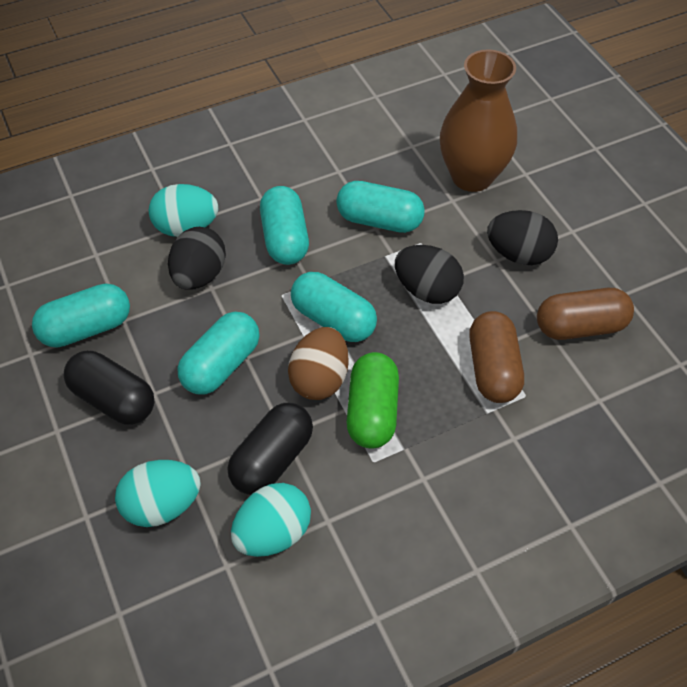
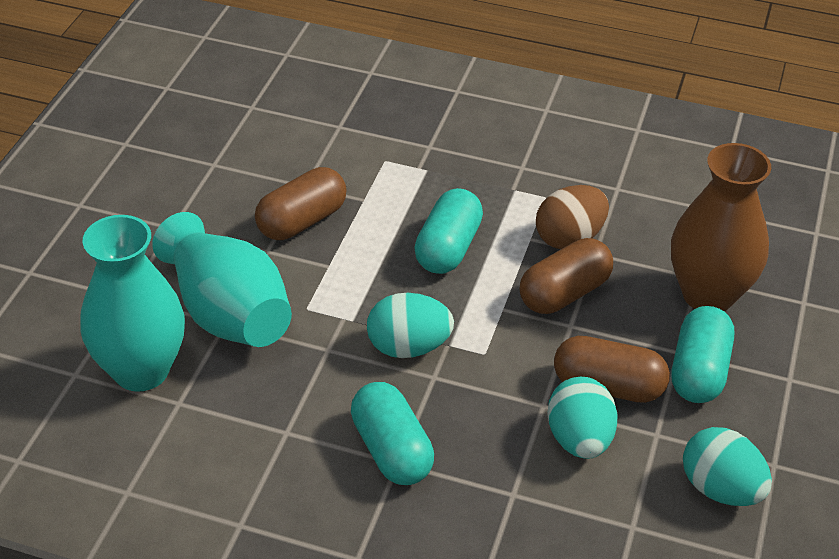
black capsule: 2 -> 0
black egg: 3 -> 0
brown capsule: 2 -> 3
green capsule: 1 -> 0
turquoise capsule: 5 -> 3
turquoise vase: 0 -> 2

